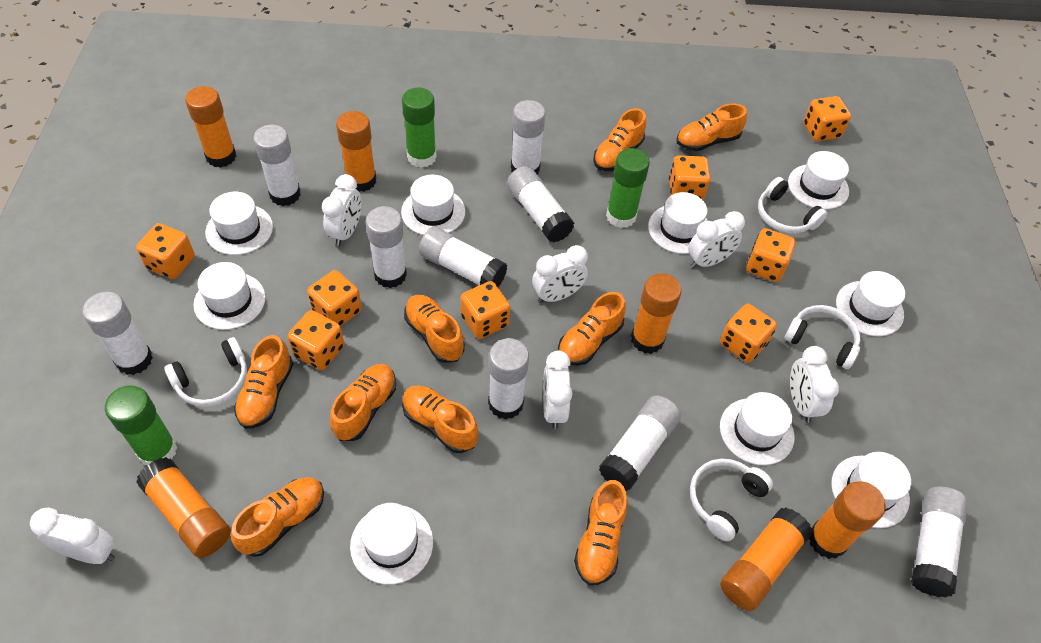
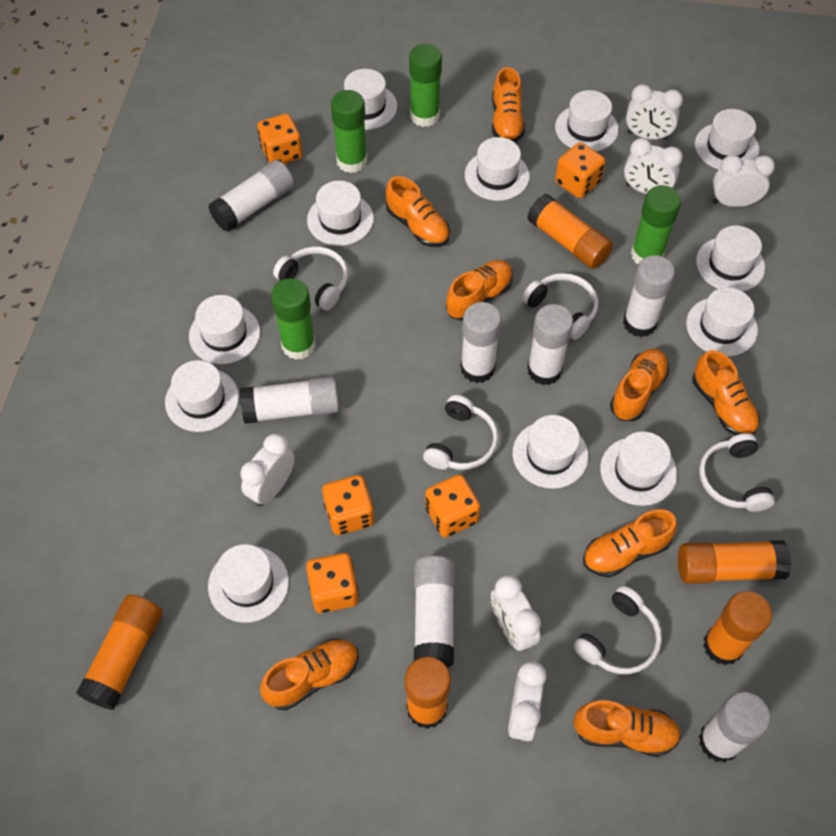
green glue stick: 3 -> 4
orange dice: 8 -> 5
orange glue stick: 6 -> 5
orange shoe: 9 -> 8
white glue stick: 9 -> 7
white hat: 9 -> 12
white headphones: 4 -> 5

